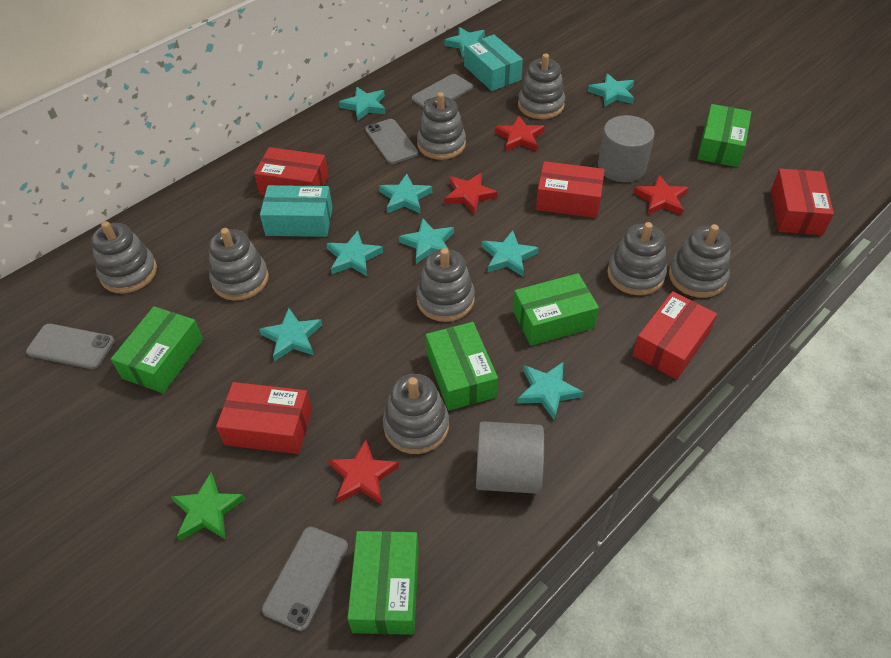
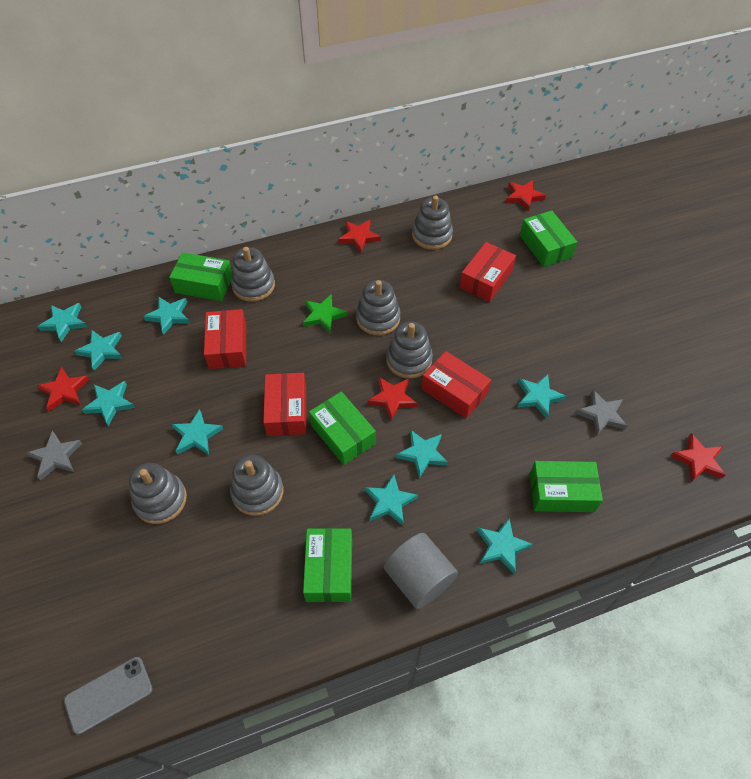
grey cylinder: 2 -> 1
grey phone: 4 -> 1
grey stacking toy: 8 -> 6
grey star: 0 -> 2
red box: 5 -> 4
red star: 4 -> 5
turquoise box: 2 -> 0

